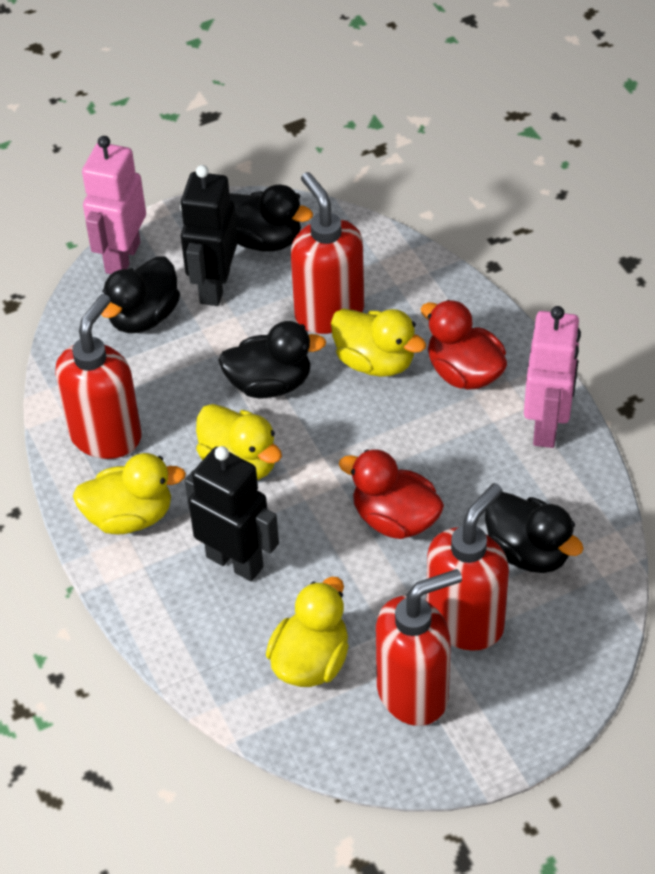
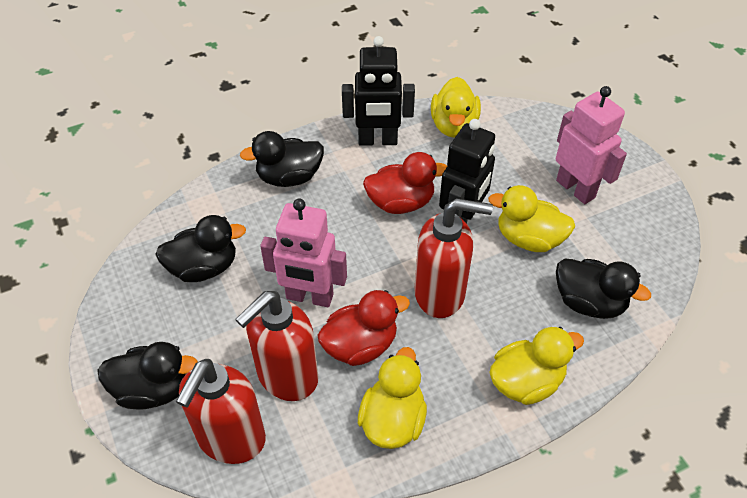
red soap dispenser: 4 -> 3

